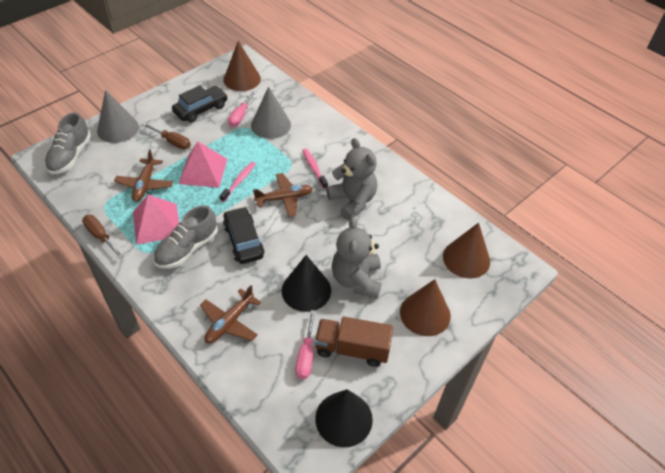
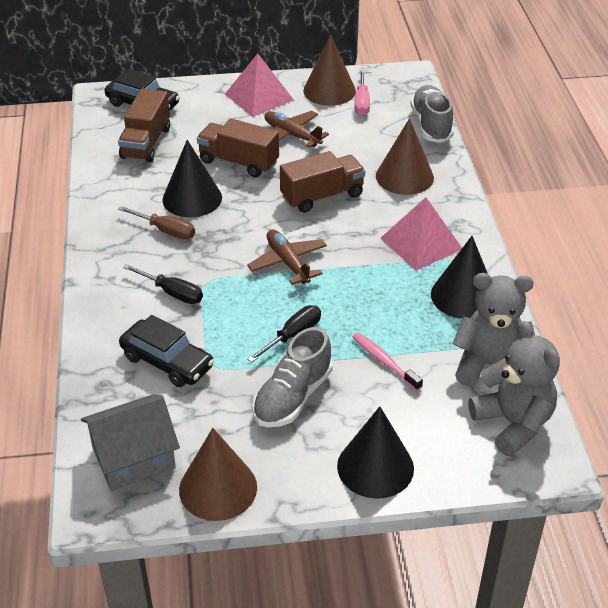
black cone: 2 -> 3
black screwdriver: 0 -> 2
brown plane: 3 -> 2
brown screwdriver: 2 -> 1
brown truck: 1 -> 3
grey cone: 2 -> 0
grey house: 0 -> 1
pink screwdriver: 2 -> 1
pink toothbrush: 2 -> 1

